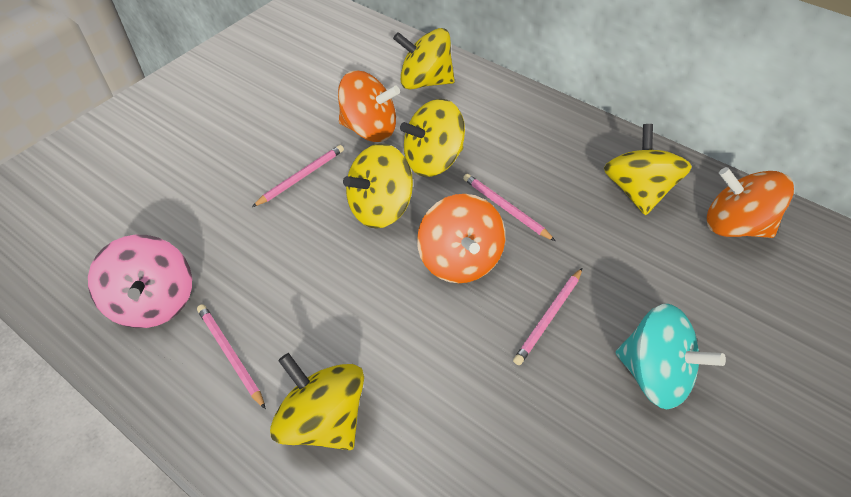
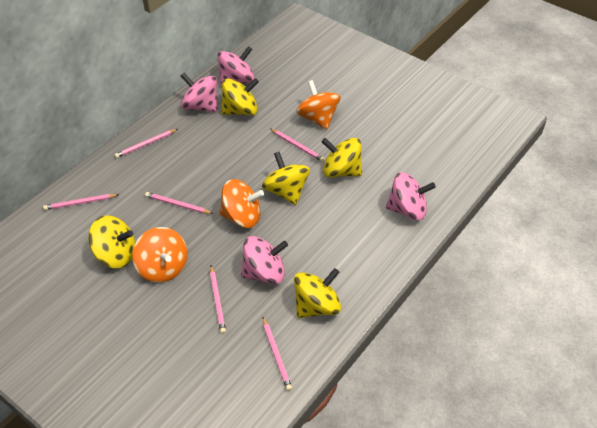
pink pencil: 4 -> 6
pink spinning top: 1 -> 4
turquoise spinning top: 1 -> 0

